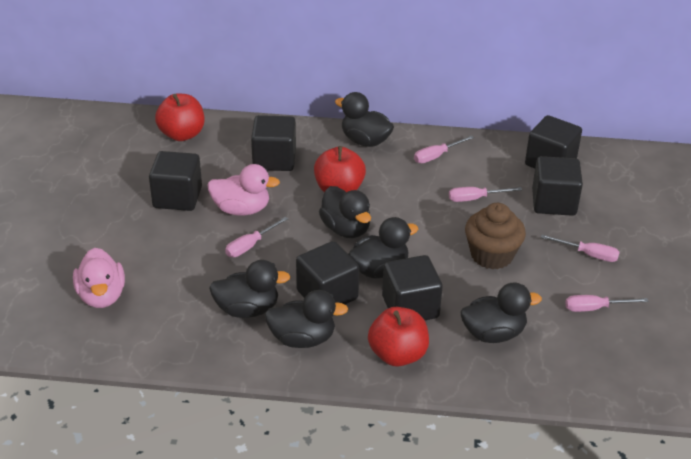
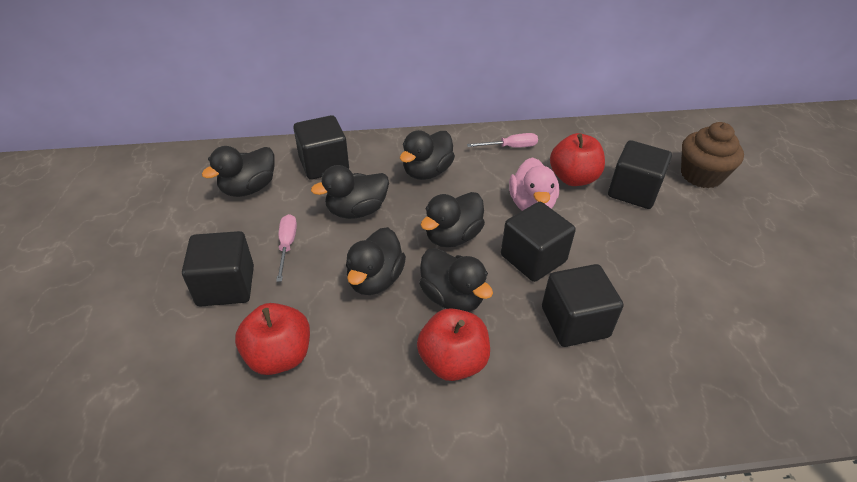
black cube: 6 -> 5
pink duck: 2 -> 1
pink screwdriver: 5 -> 2

